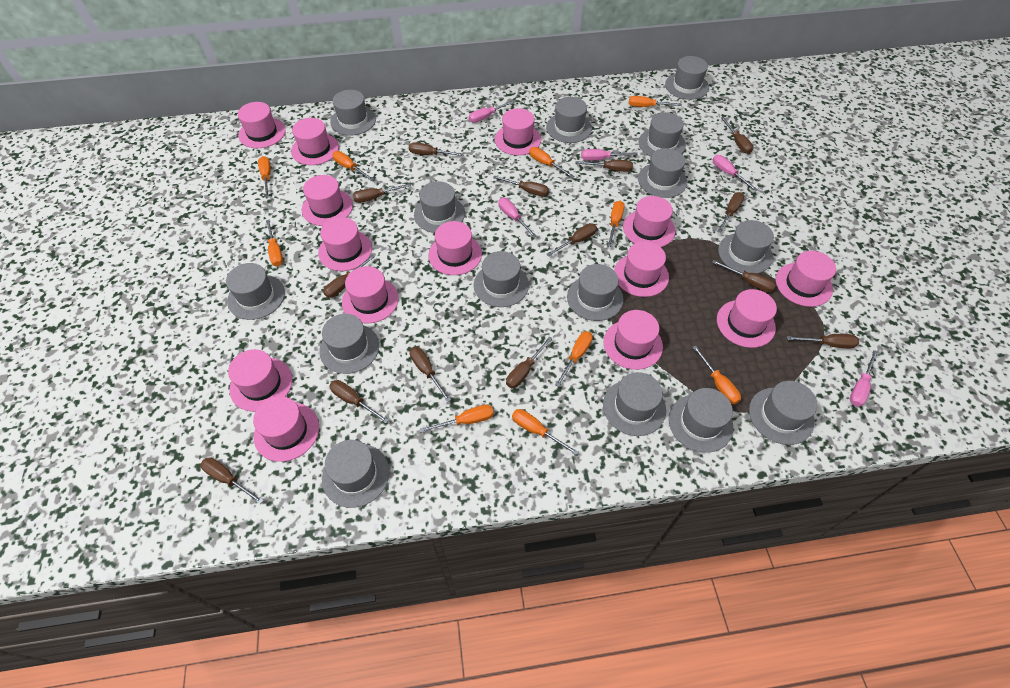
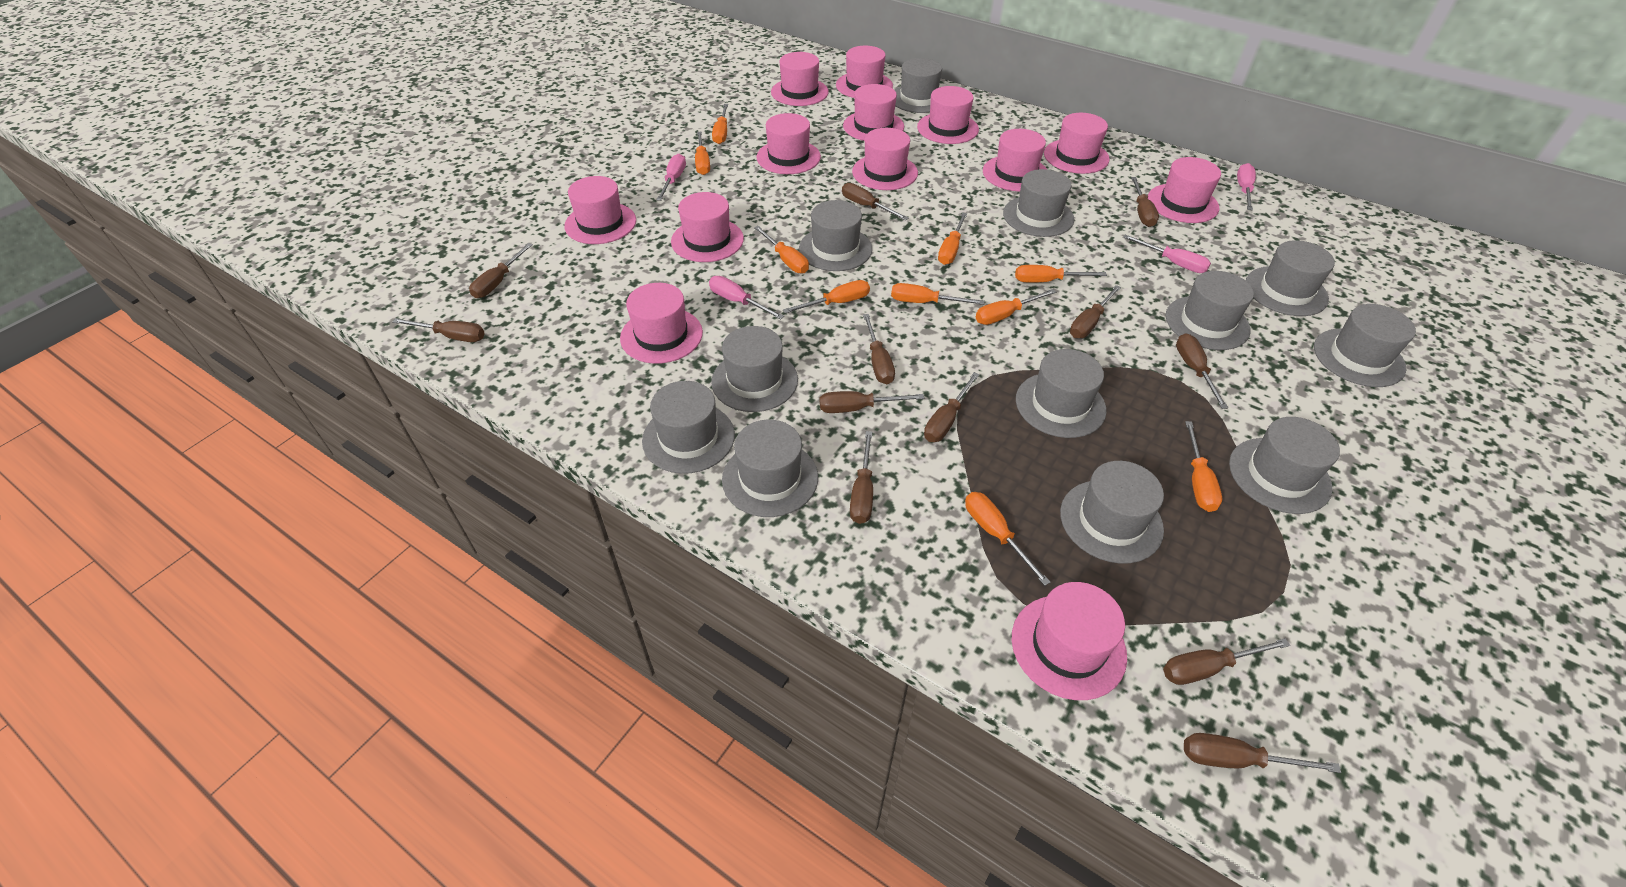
brown screwdriver: 14 -> 12
grey hat: 15 -> 12
pink hat: 14 -> 13
pink screwdriver: 5 -> 4

